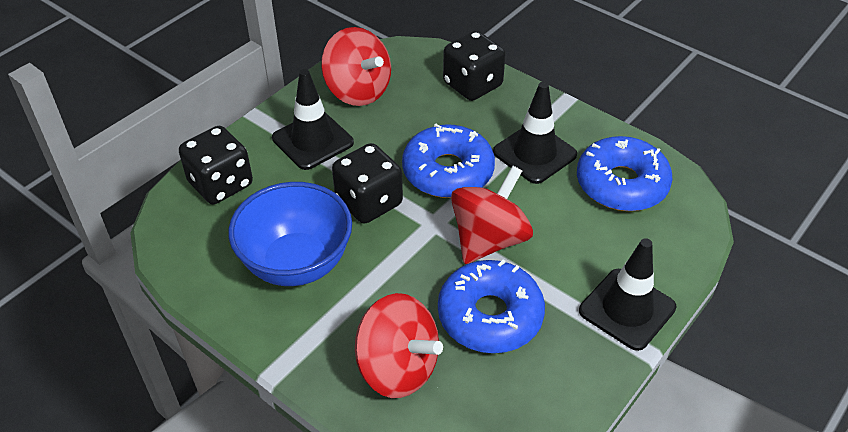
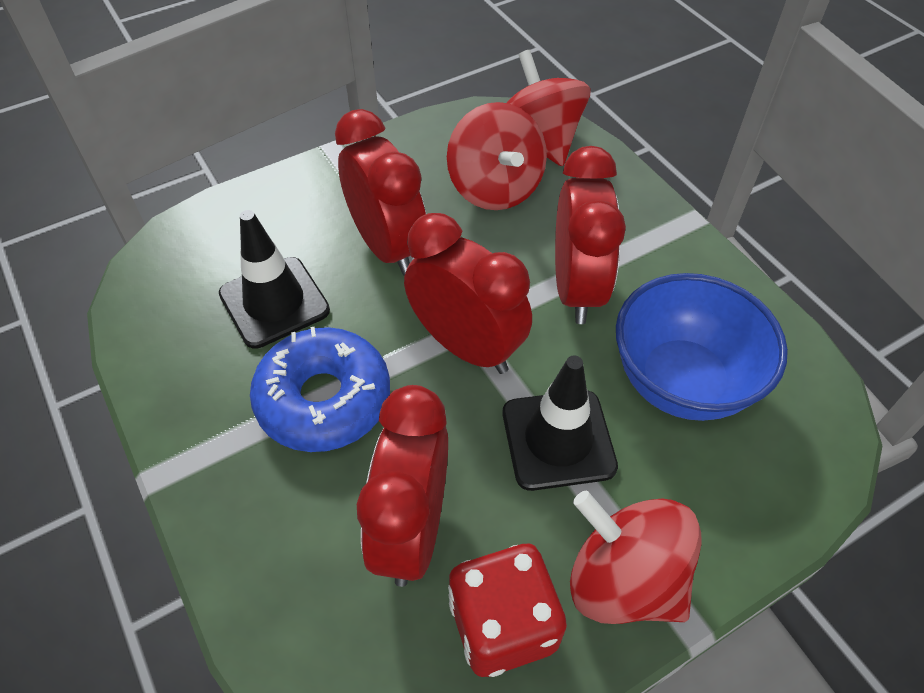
black dice: 3 -> 0
black traffic cone: 3 -> 2
blue donut: 3 -> 1
red clock: 0 -> 4
red dice: 0 -> 1

